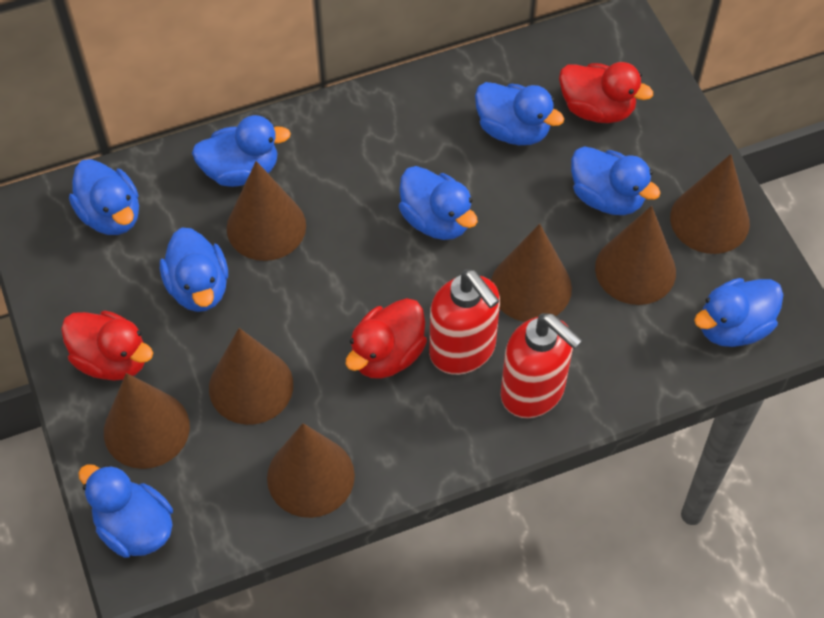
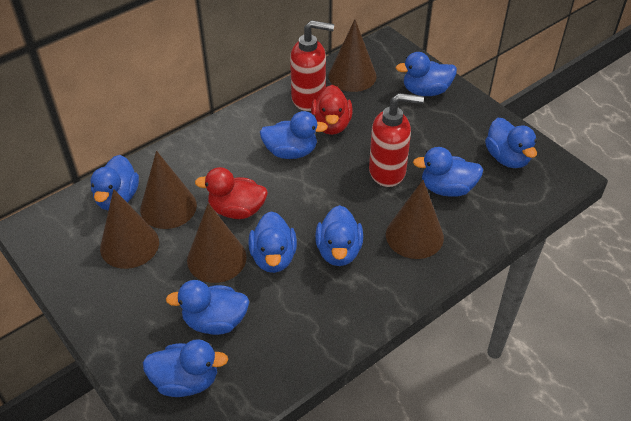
blue duck: 8 -> 9
brown cone: 7 -> 5
red duck: 3 -> 2

